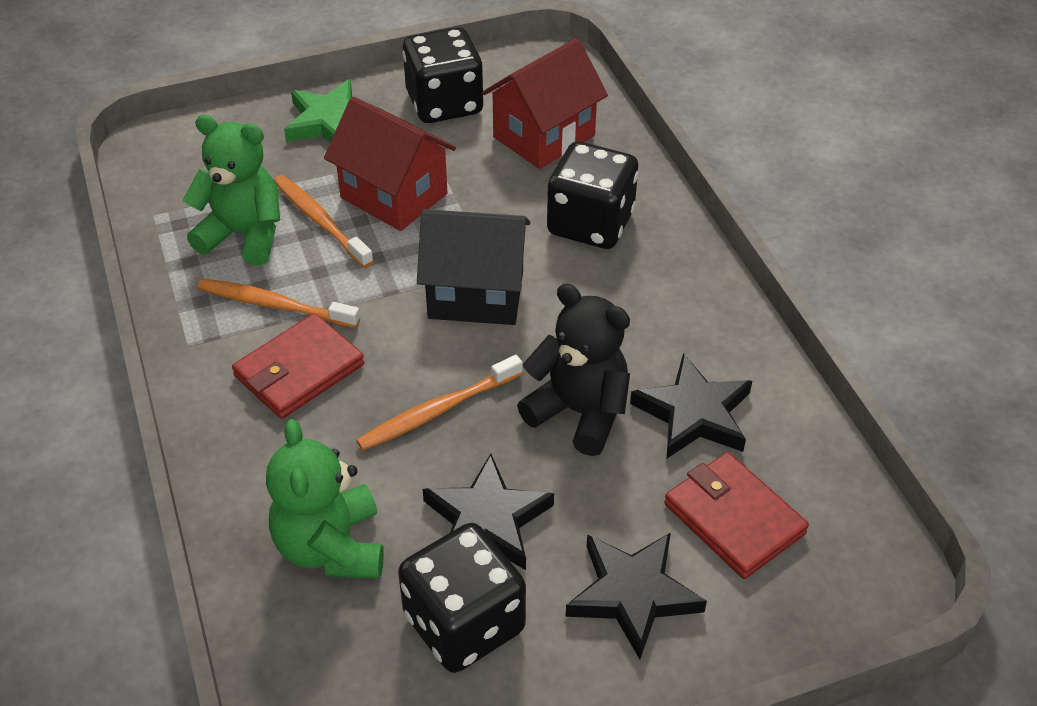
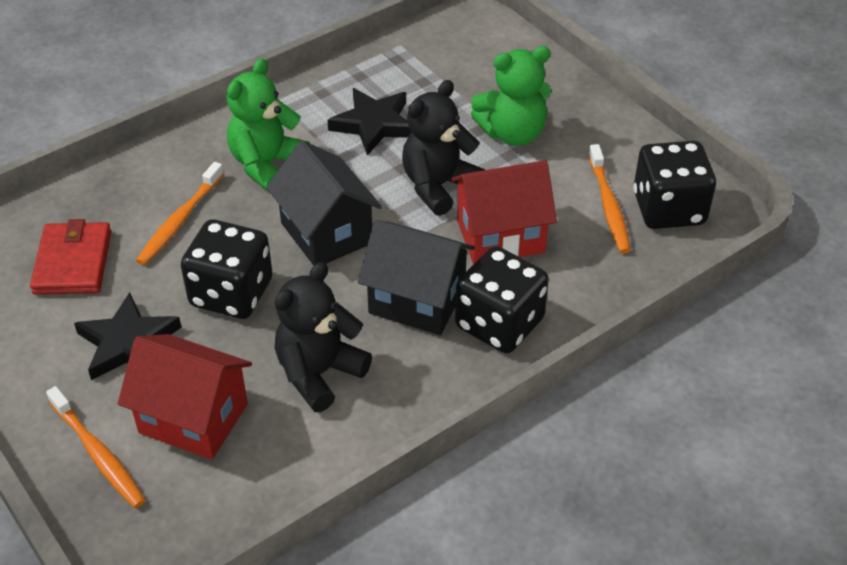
black house: 1 -> 2
black star: 3 -> 2
black teddy bear: 1 -> 2
green star: 1 -> 0
red wallet: 2 -> 1

